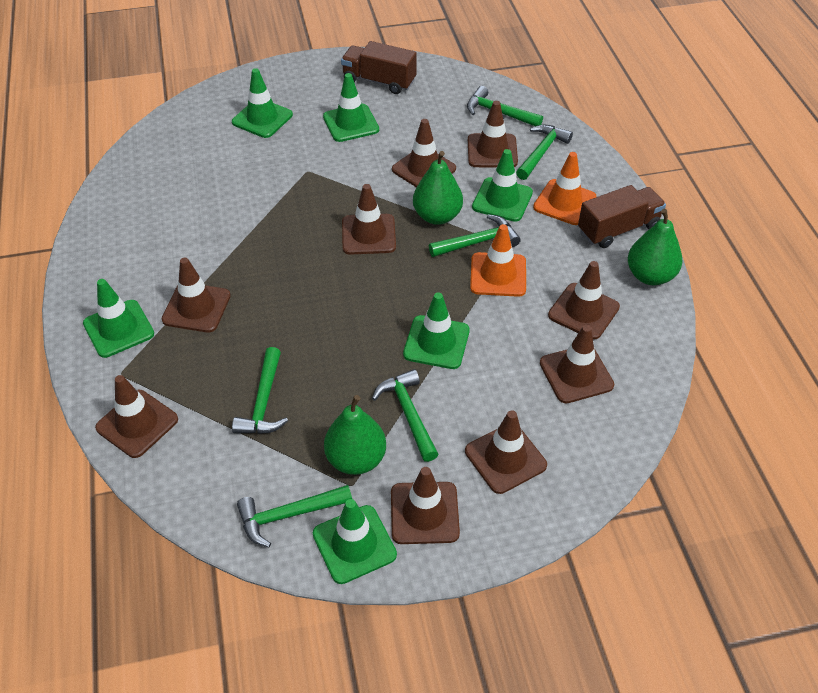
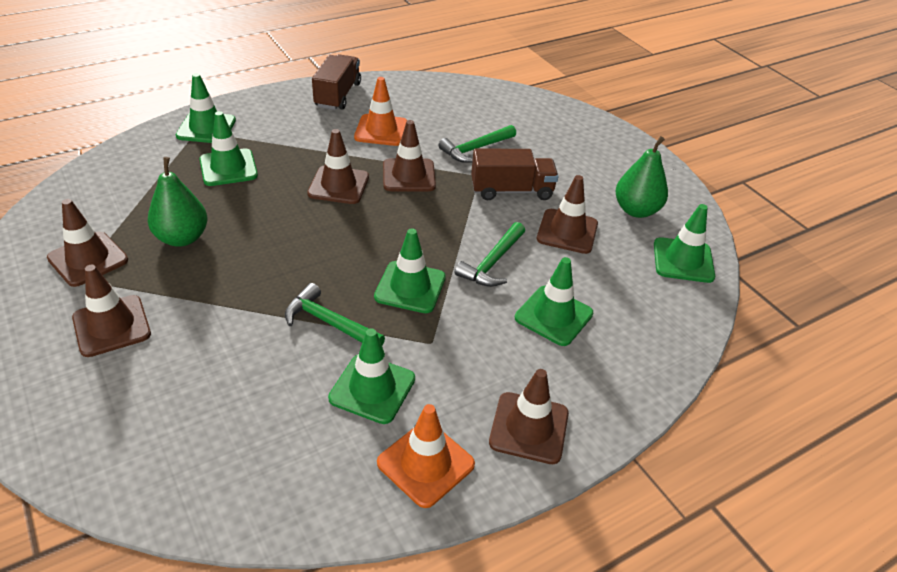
brown traffic cone: 9 -> 6
green hammer: 6 -> 3
green pear: 3 -> 2

